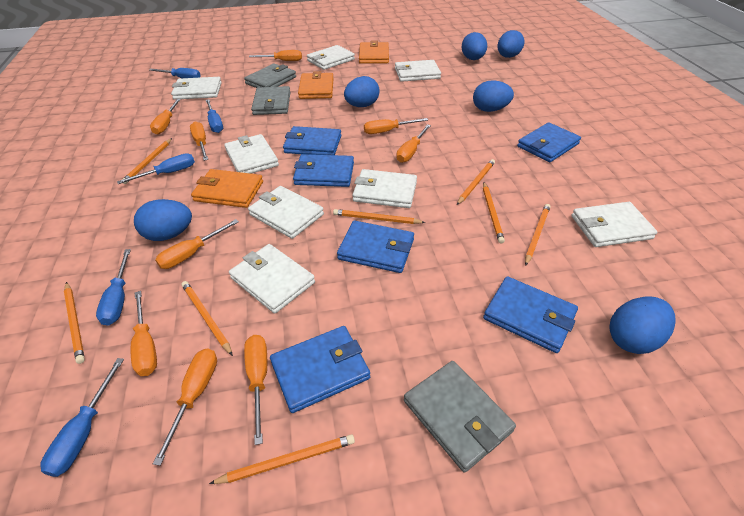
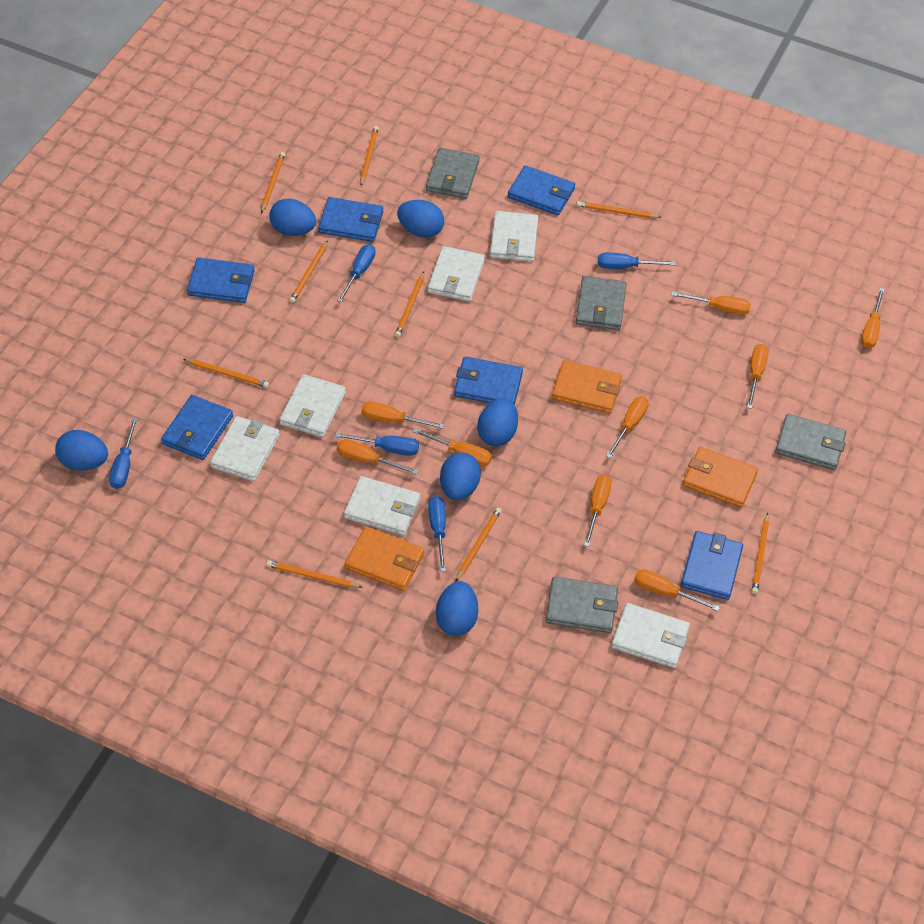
grey wallet: 3 -> 4
orange pencil: 8 -> 9
white wallet: 8 -> 6

